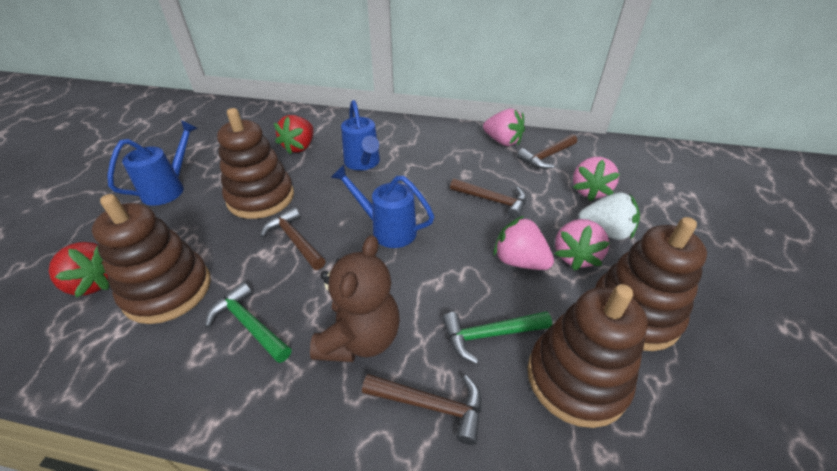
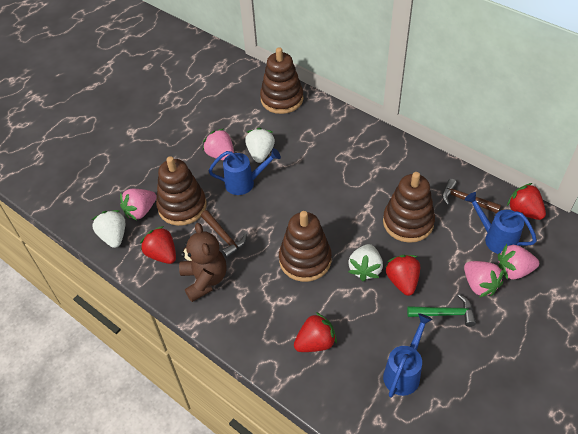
brown hammer: 4 -> 2
green hammer: 2 -> 1
red strawberry: 2 -> 4
white strawberry: 1 -> 3

